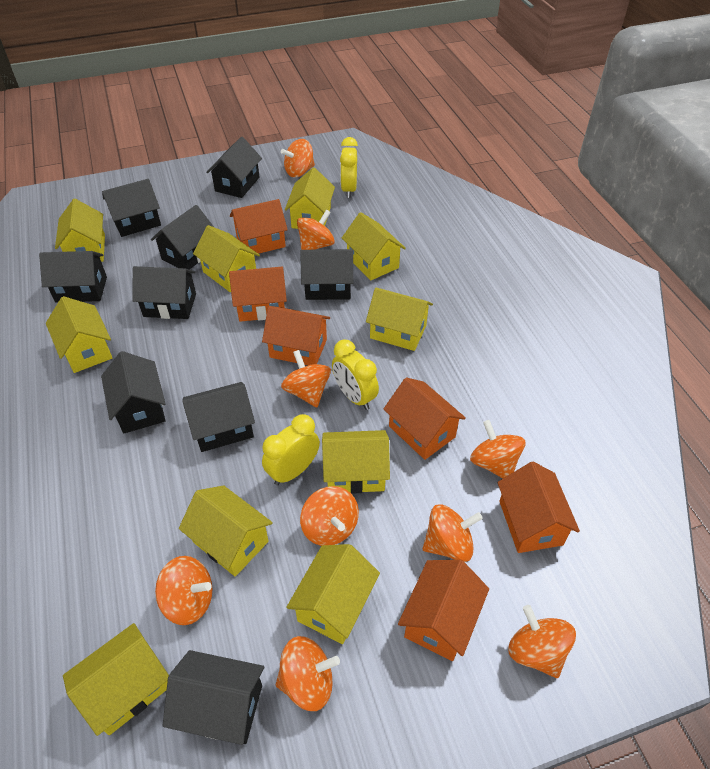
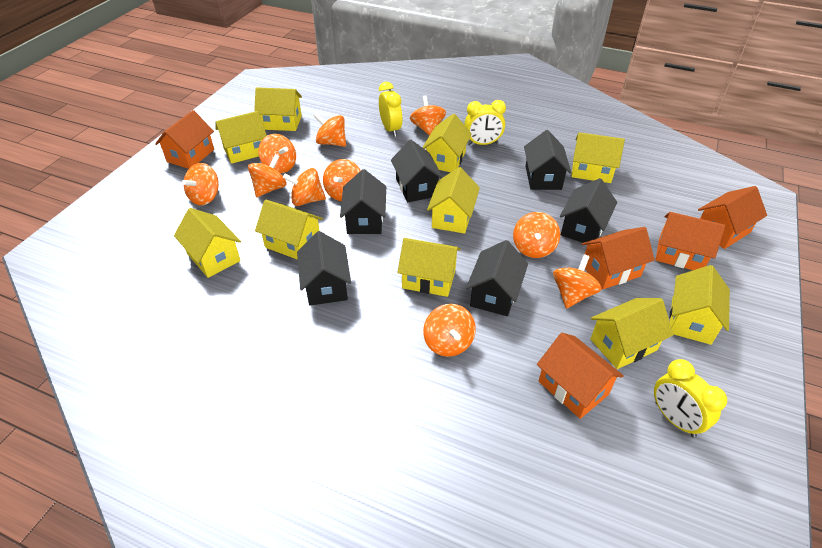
black house: 9 -> 6
orange house: 6 -> 5
orange spinning top: 9 -> 10

